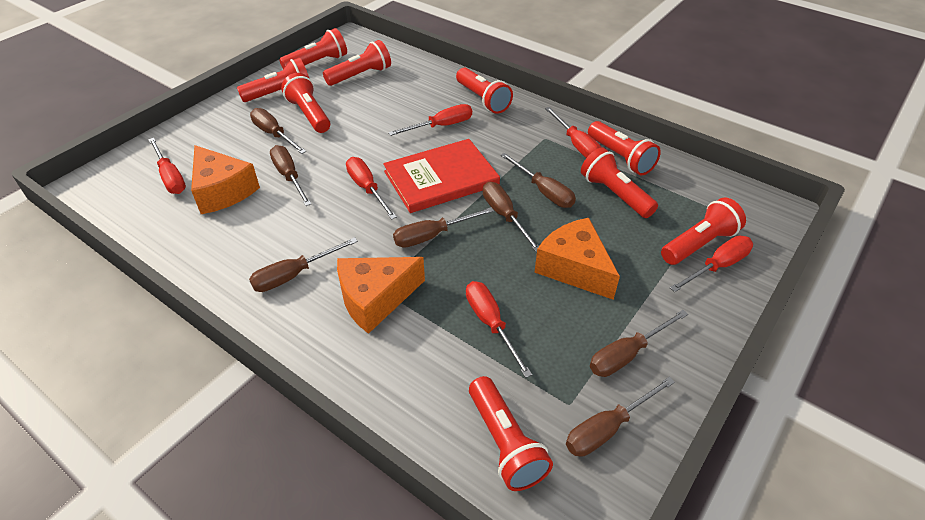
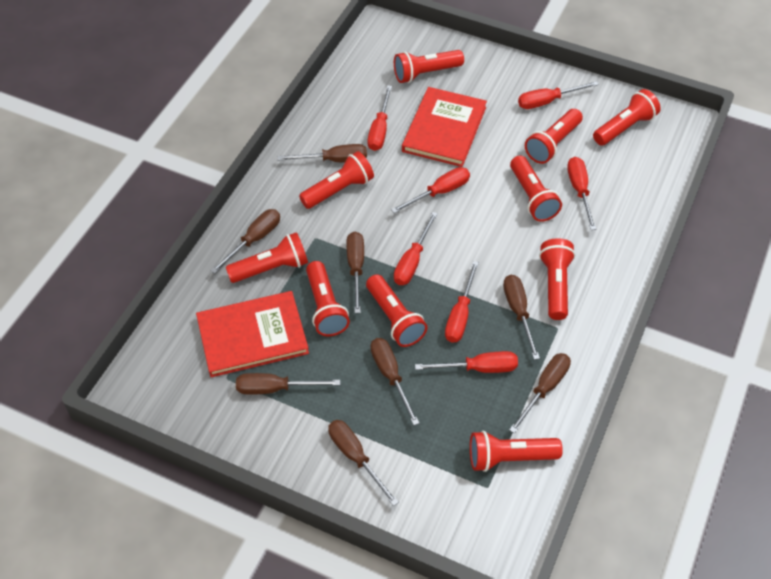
orange cheese: 3 -> 0
red book: 1 -> 2
red flashlight: 9 -> 10
red screwdriver: 6 -> 7

